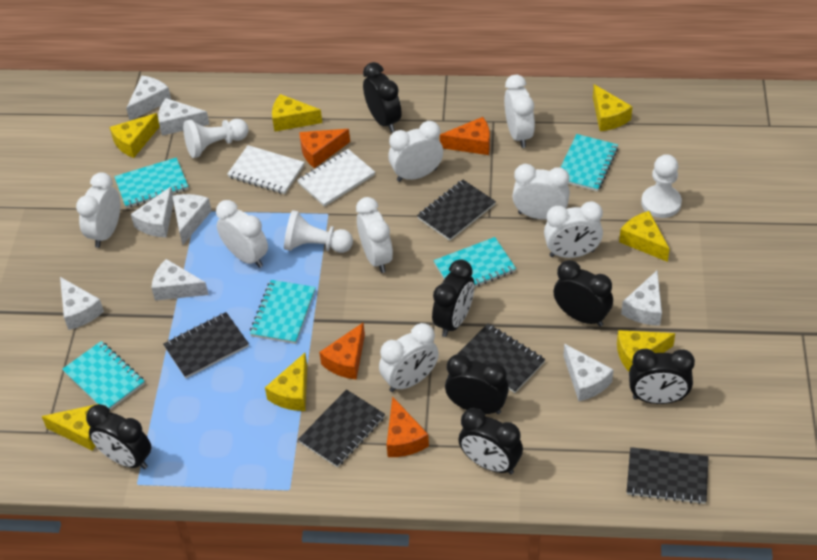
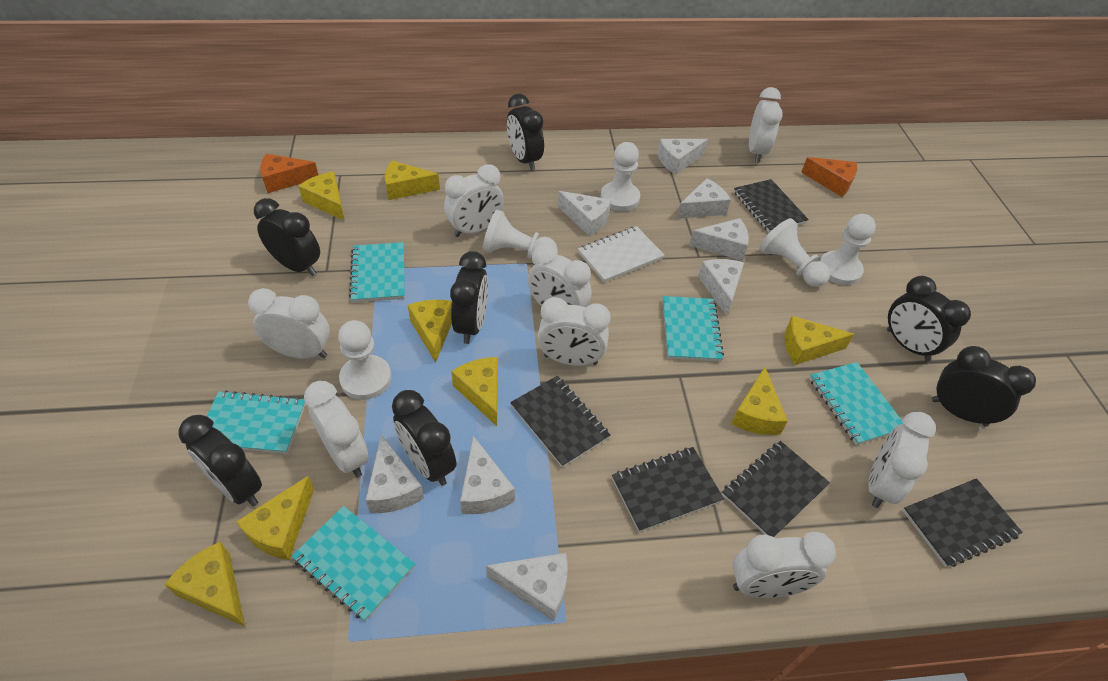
orange cheese: 4 -> 2
white notebook: 2 -> 1
white pawn: 3 -> 5
yellow cheese: 7 -> 8

